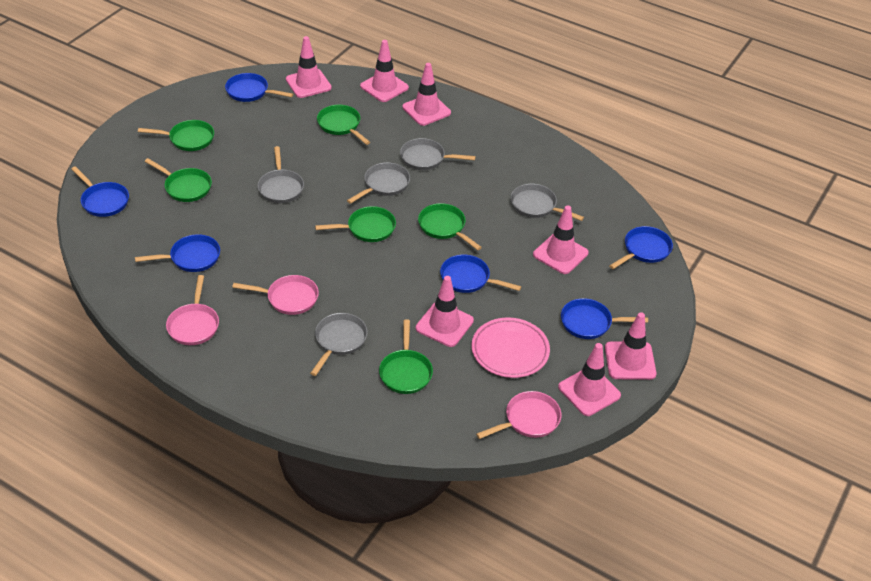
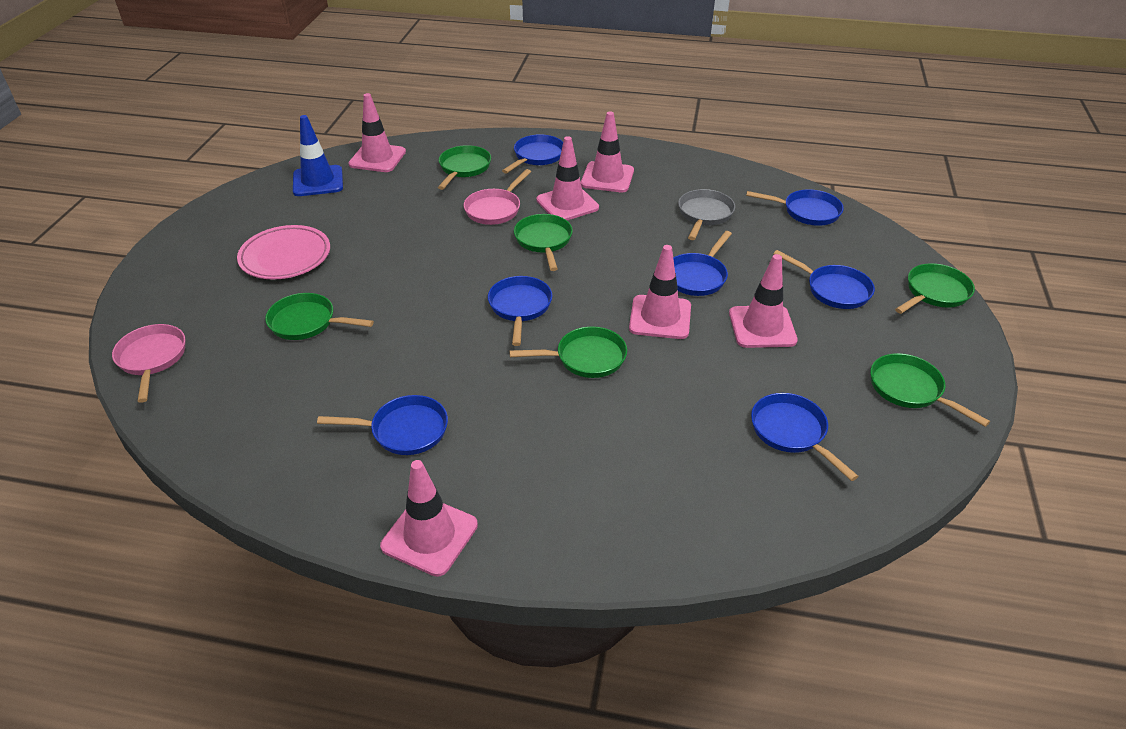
blue pan: 6 -> 7
blue traffic cone: 0 -> 1
grey pan: 5 -> 1
pink pan: 3 -> 2
pink traffic cone: 7 -> 6

